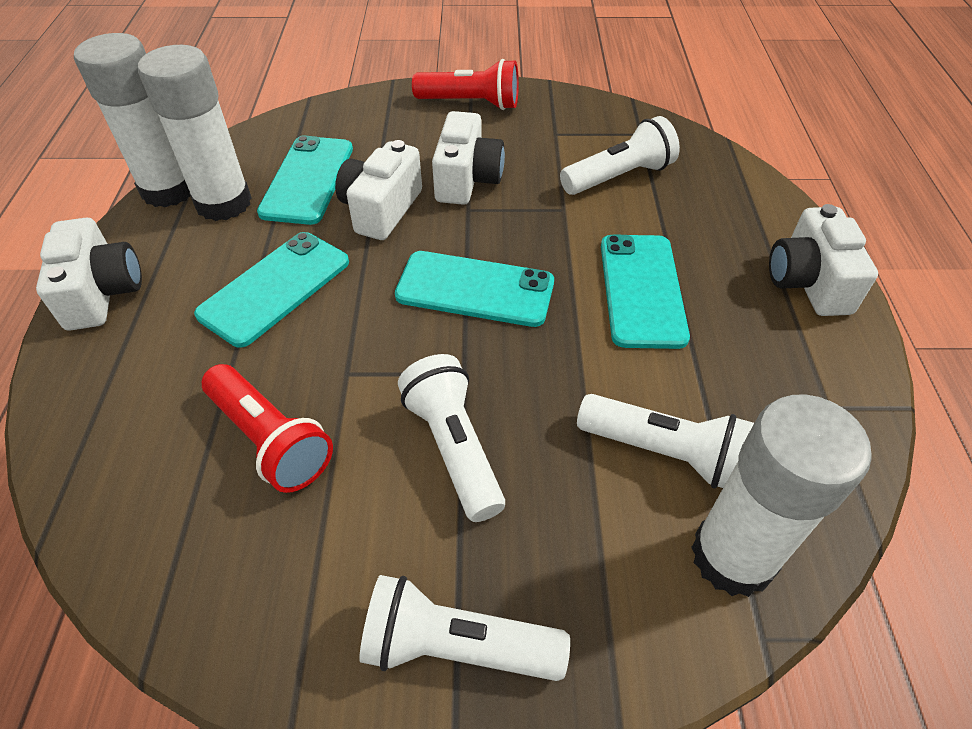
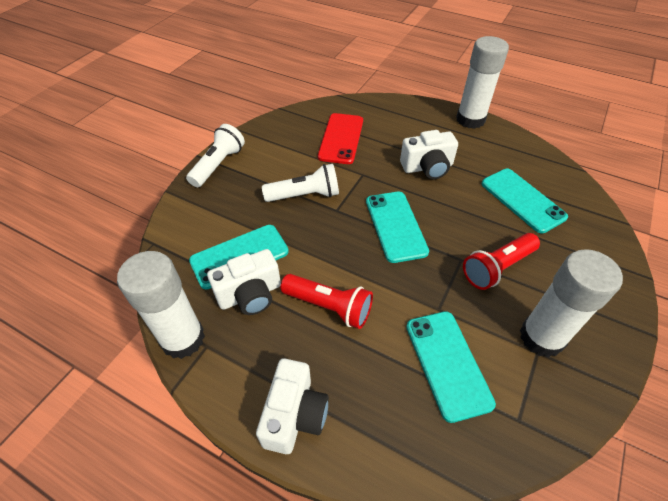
red phone: 0 -> 1
white camera: 4 -> 3
white flashlight: 4 -> 2

